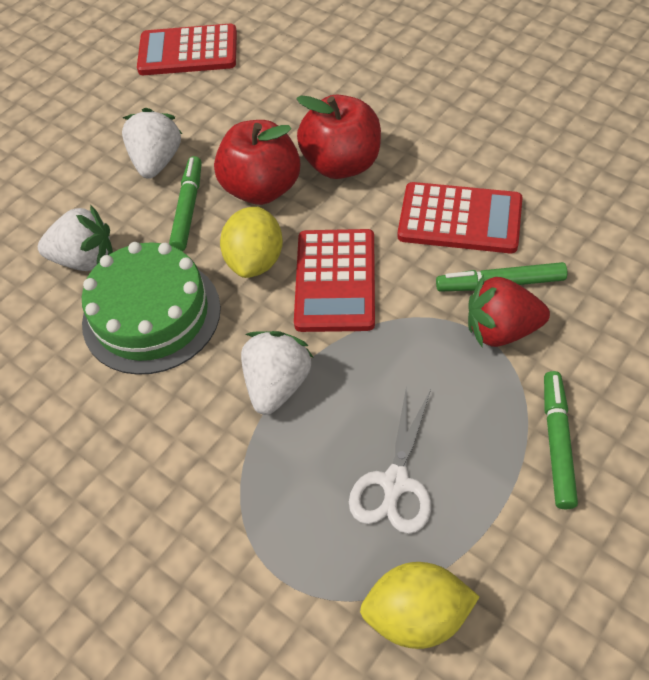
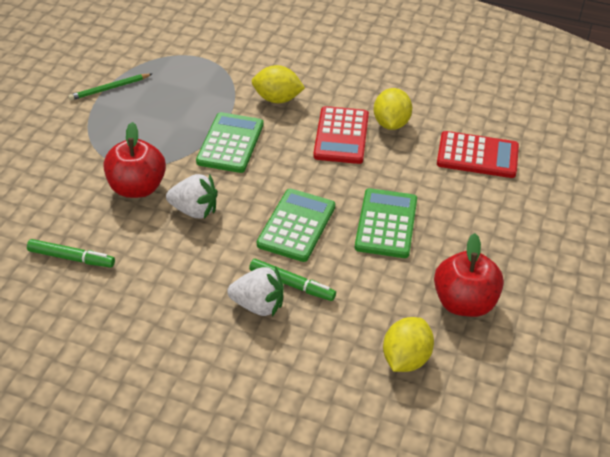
green cake: 1 -> 0
green calculator: 0 -> 3
green marker: 3 -> 2
green pencil: 0 -> 1
red calculator: 3 -> 2
red strawberry: 1 -> 0
white scissors: 1 -> 0
white strawberry: 3 -> 2
yellow lemon: 2 -> 3

